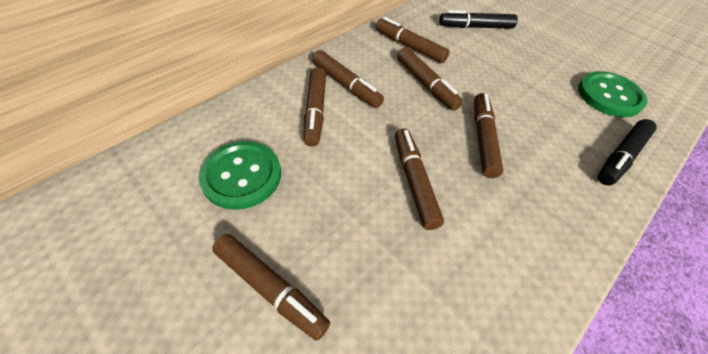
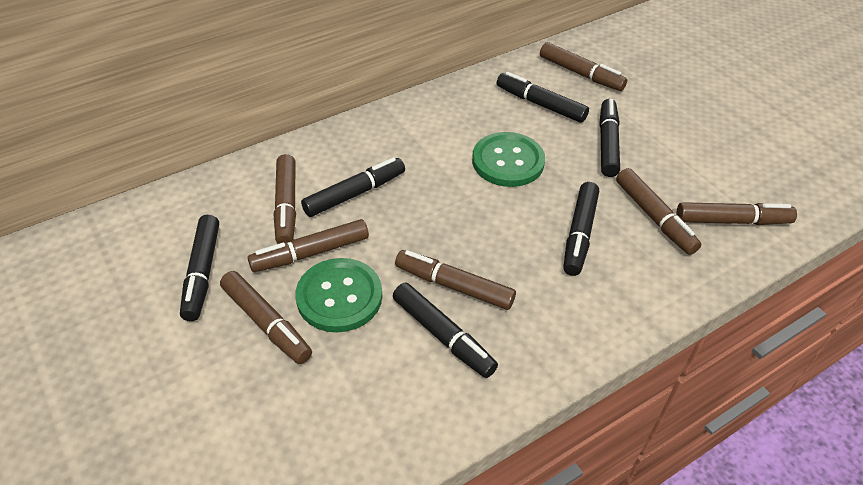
black marker: 2 -> 6

